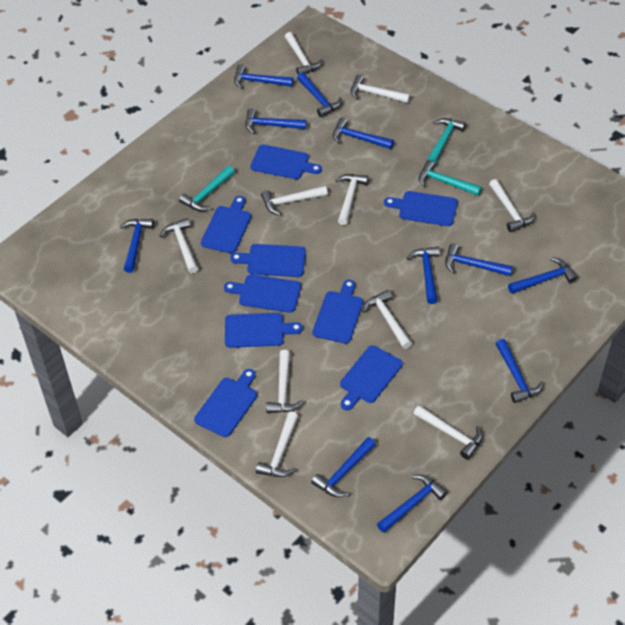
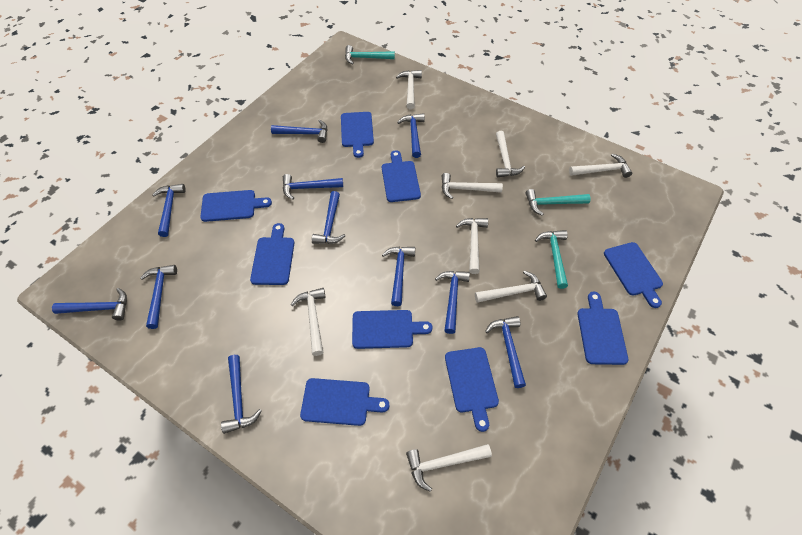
white hammer: 10 -> 8

